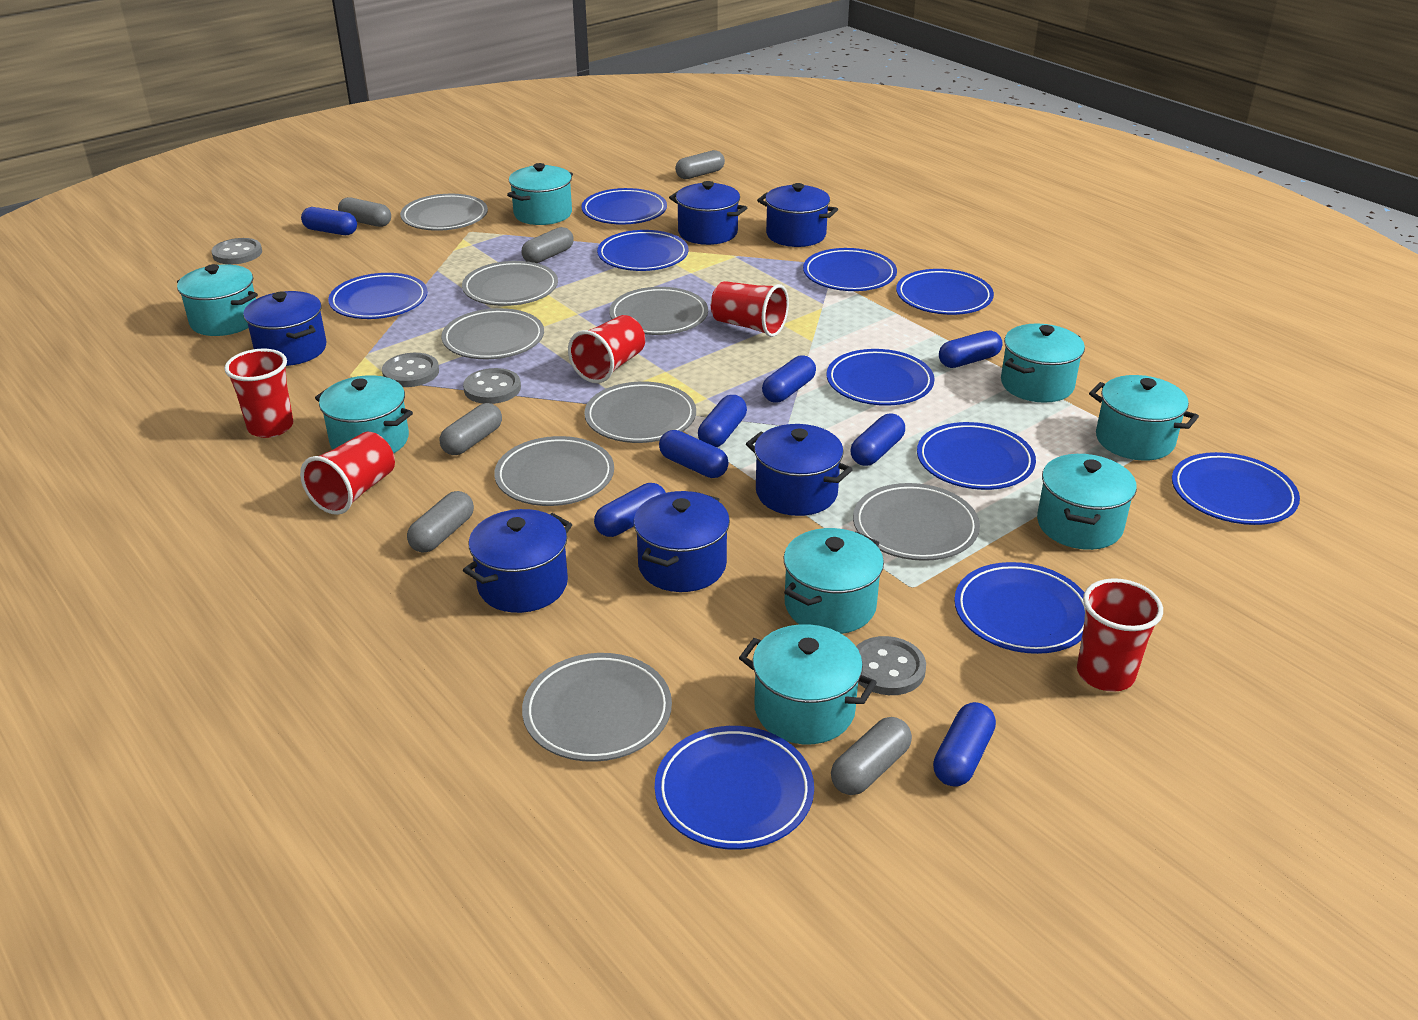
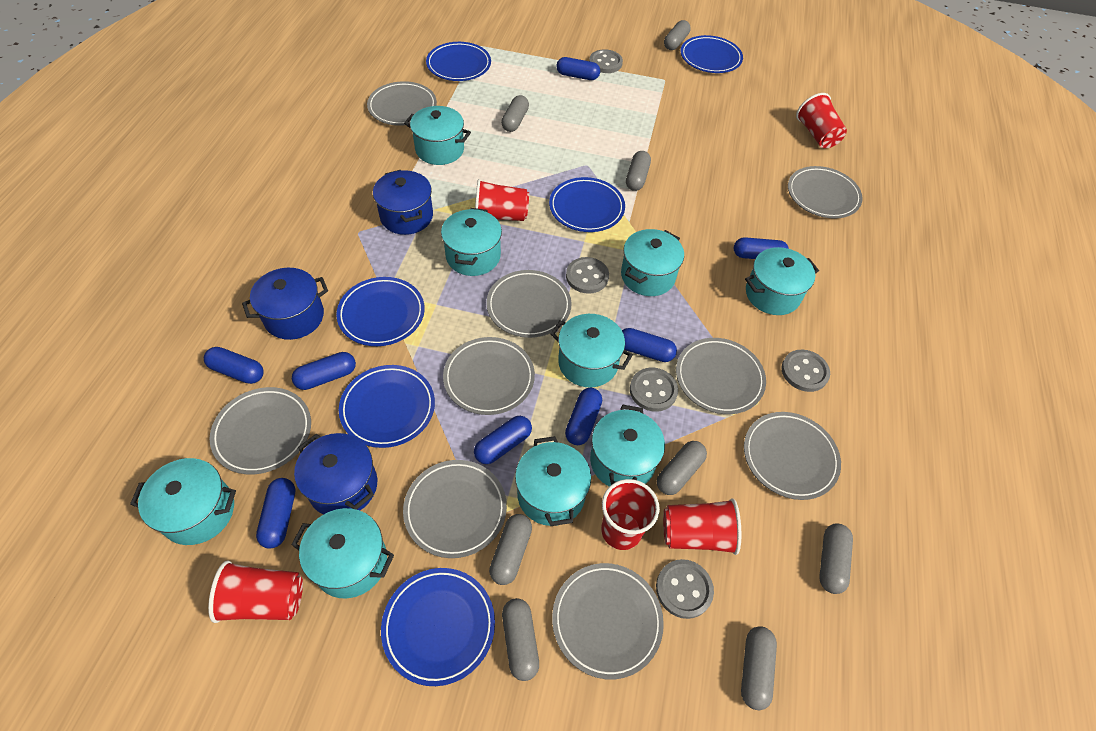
blue plate: 10 -> 6
blue pot: 6 -> 3
grey button: 4 -> 5
grey capsule: 6 -> 8
grey plate: 8 -> 9
turquoise pot: 8 -> 9

